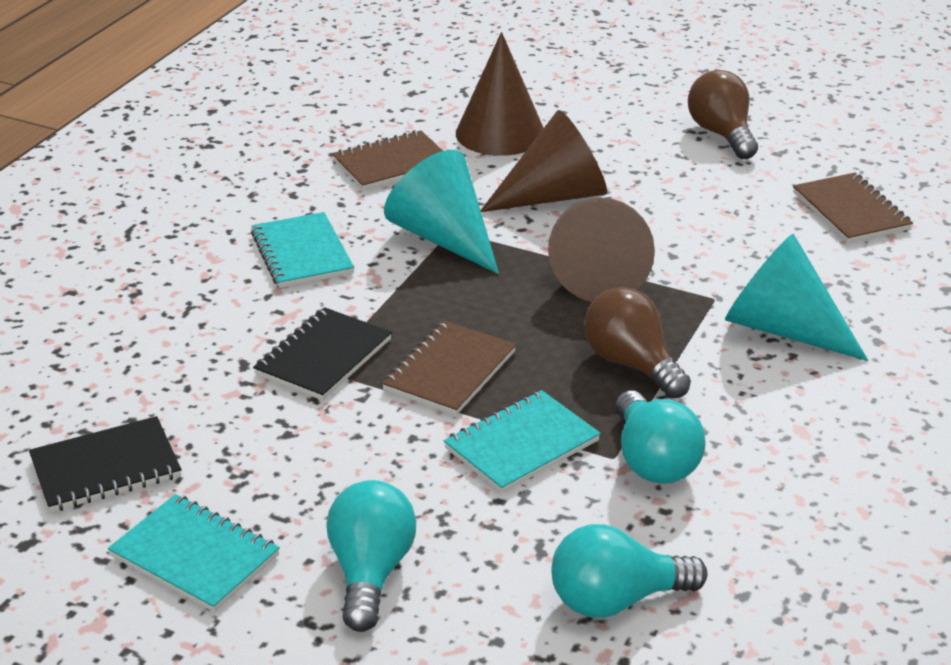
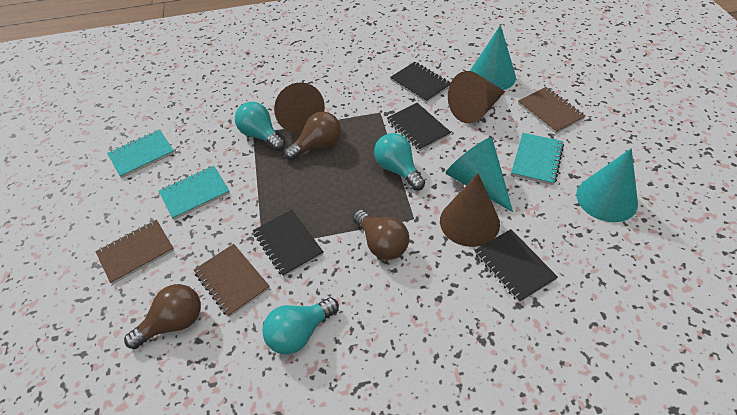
black notebook: 2 -> 4
brown light bulb: 2 -> 3
turquoise cone: 2 -> 3

